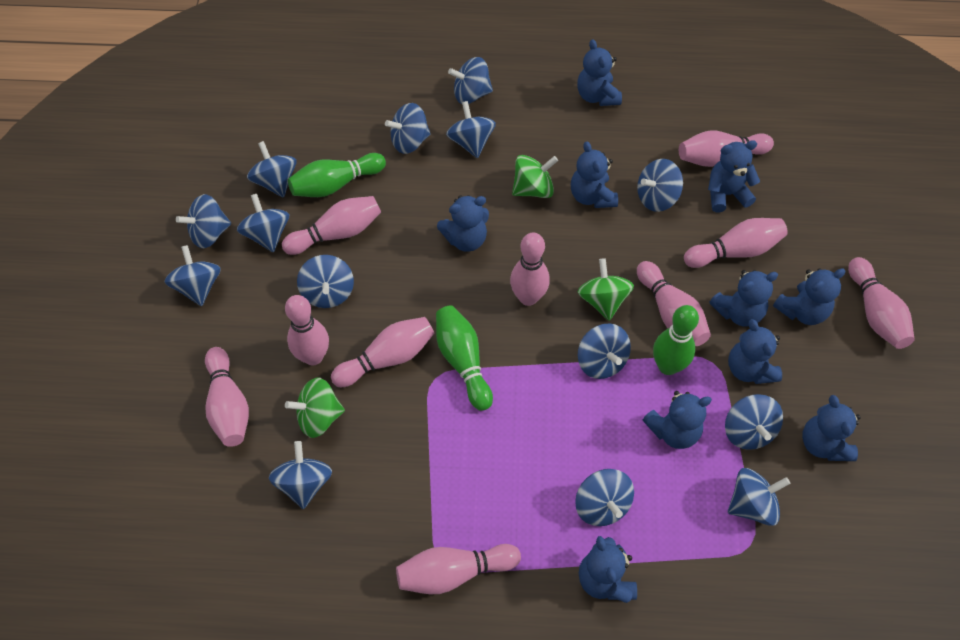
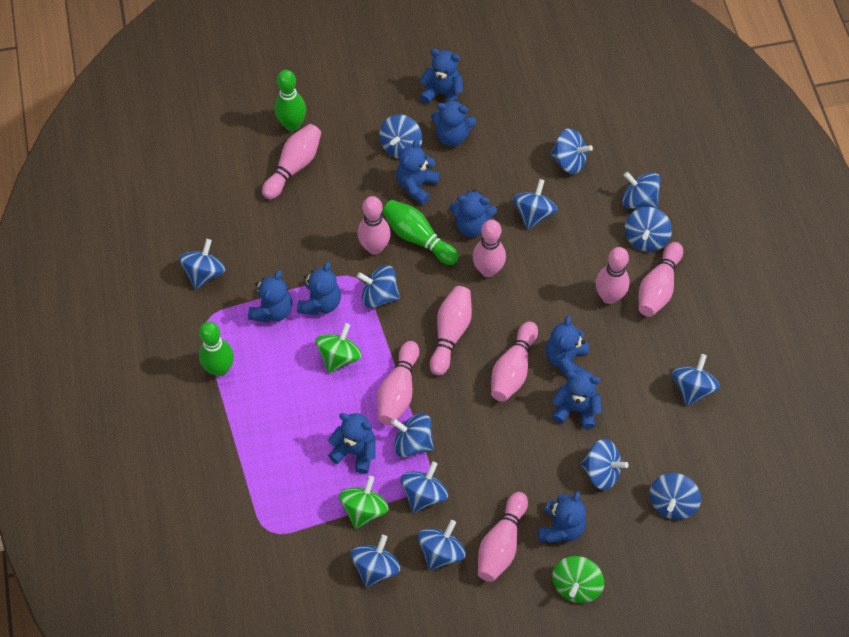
pink bowling pin: 10 -> 9

